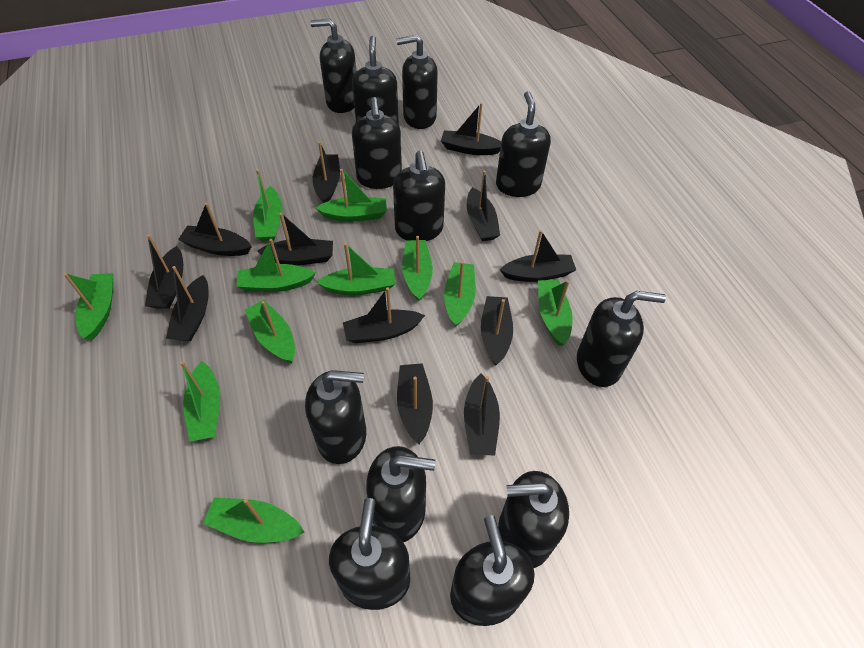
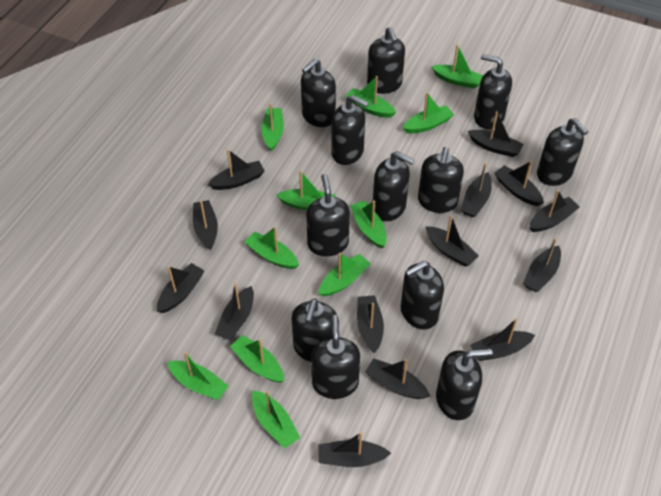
black boat: 12 -> 14

